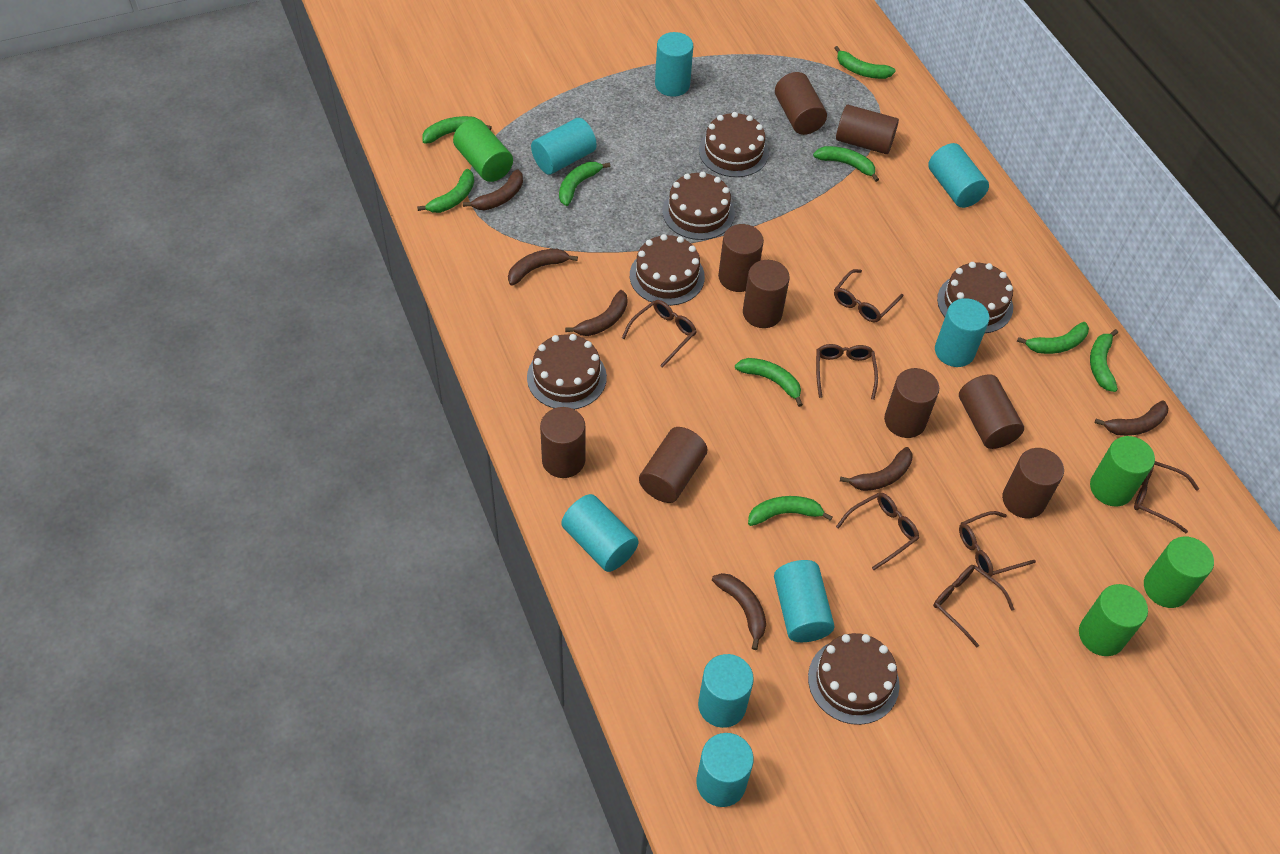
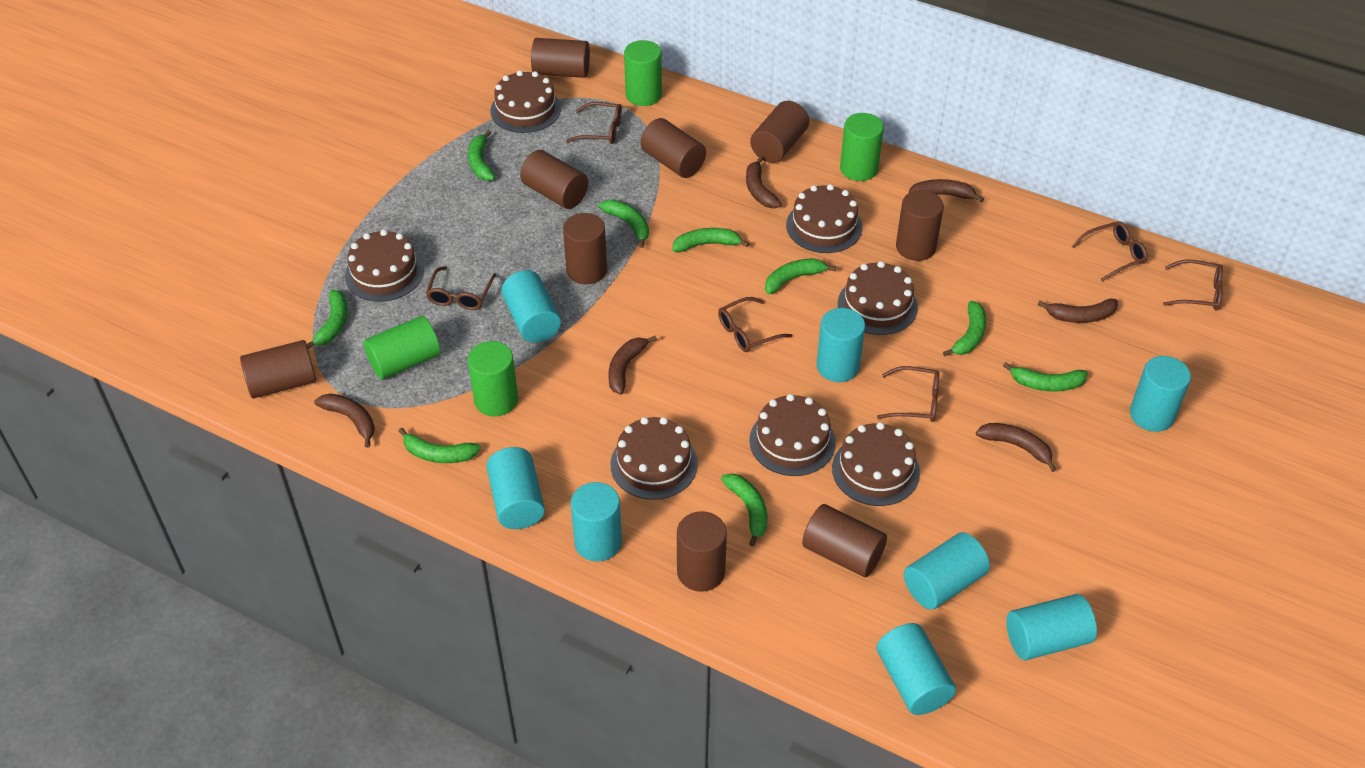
brown cake: 6 -> 7
brown glasses: 7 -> 6

